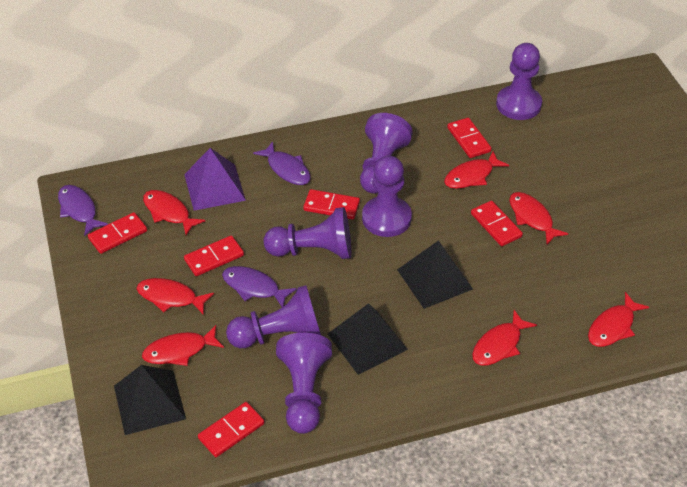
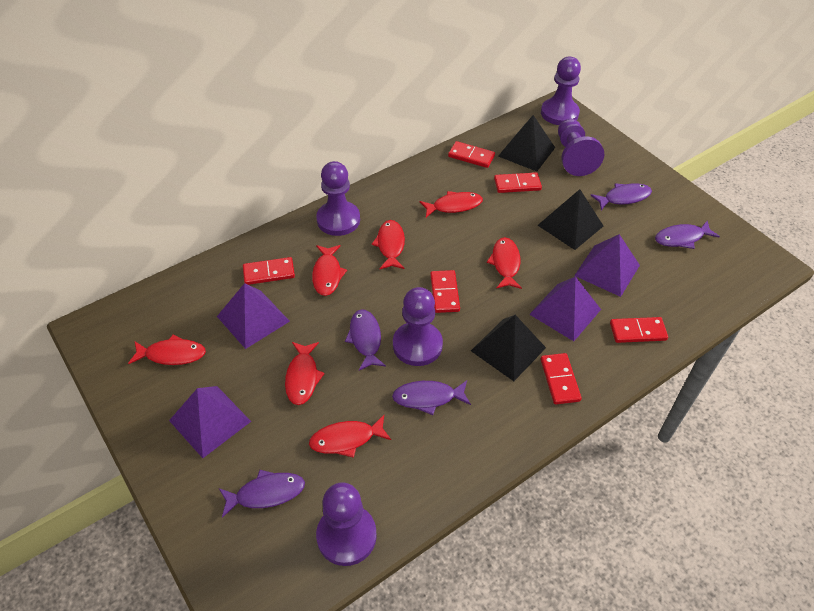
purple fish: 3 -> 5
purple pawn: 6 -> 5
purple pyramid: 1 -> 4

